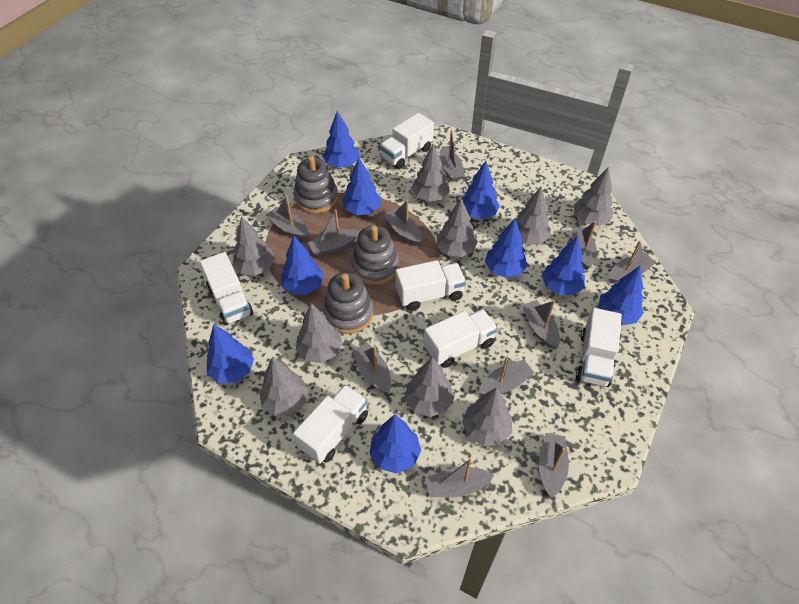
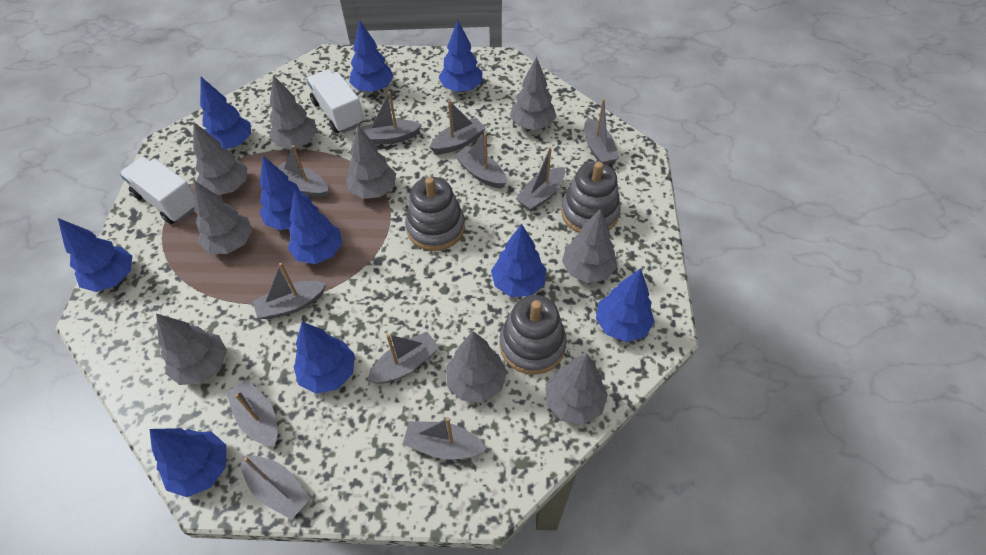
blue tree: 9 -> 10
white truck: 6 -> 2

